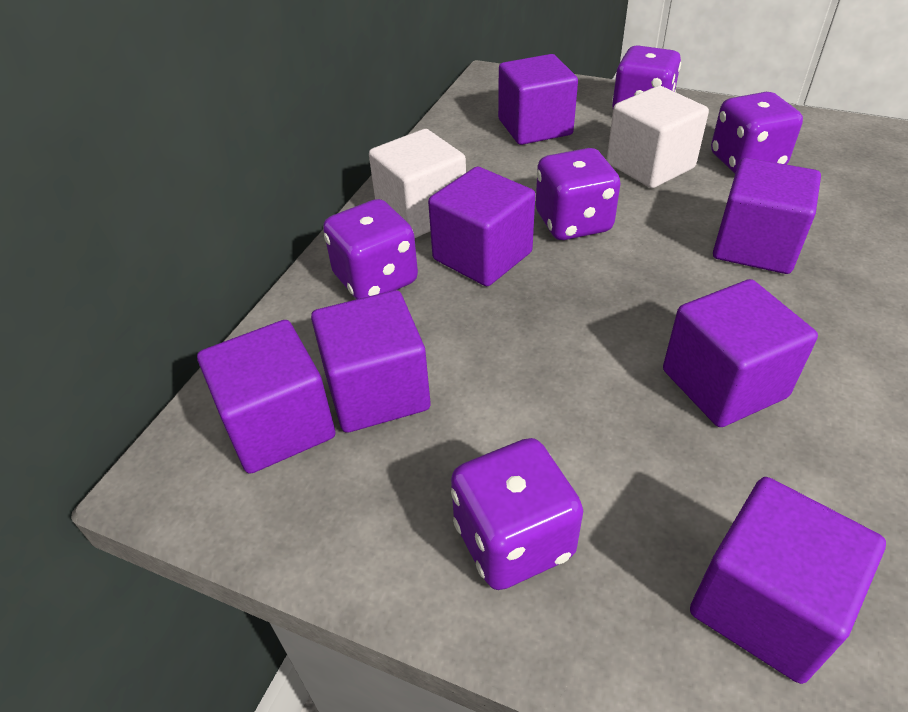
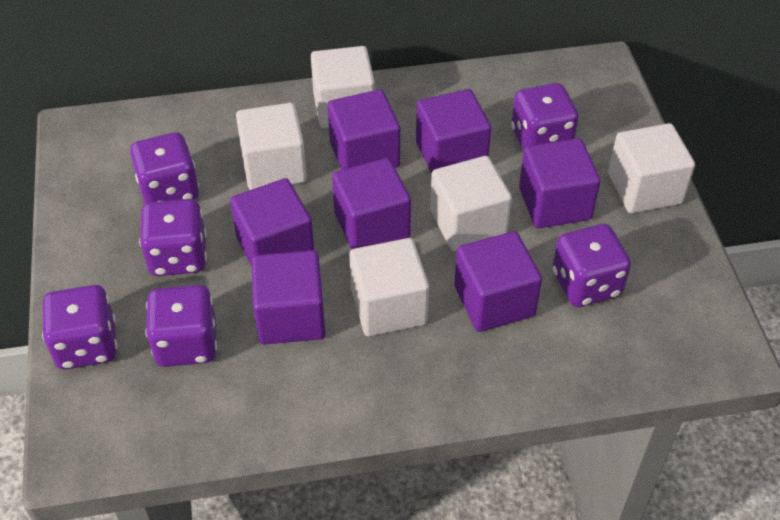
purple dice: 5 -> 6
white cube: 2 -> 5

